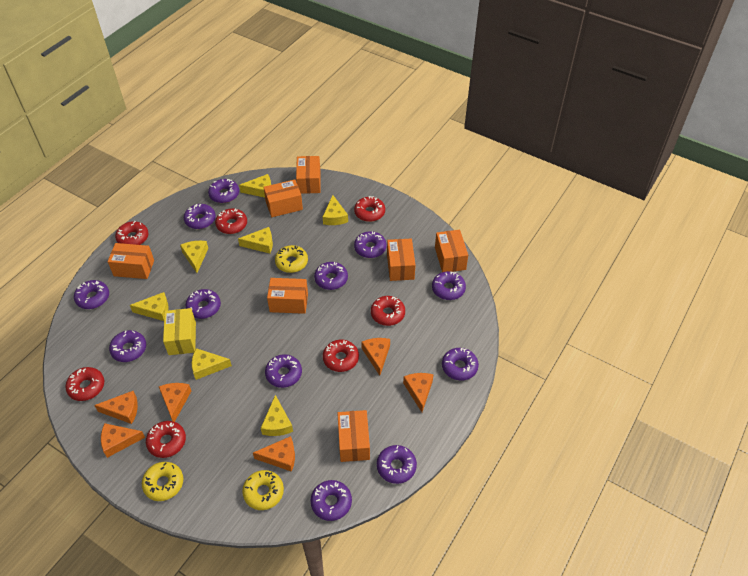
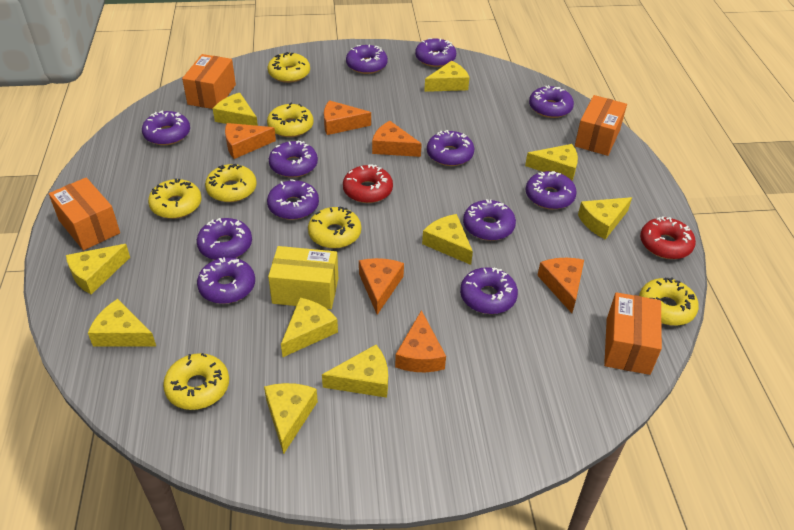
orange box: 7 -> 4
red donut: 7 -> 2
yellow cheese: 7 -> 10
yellow donut: 3 -> 7

